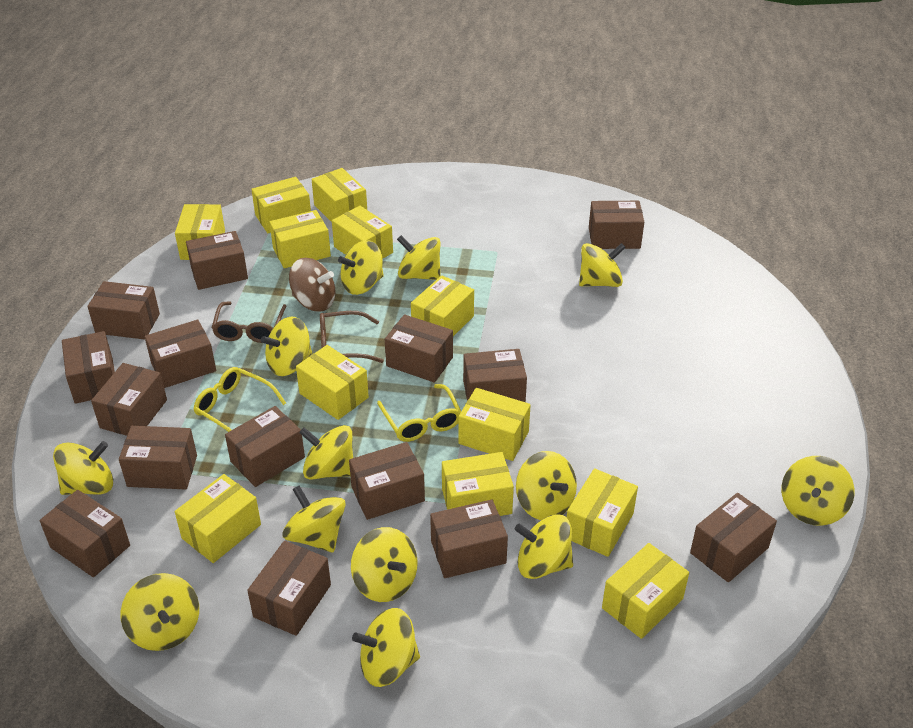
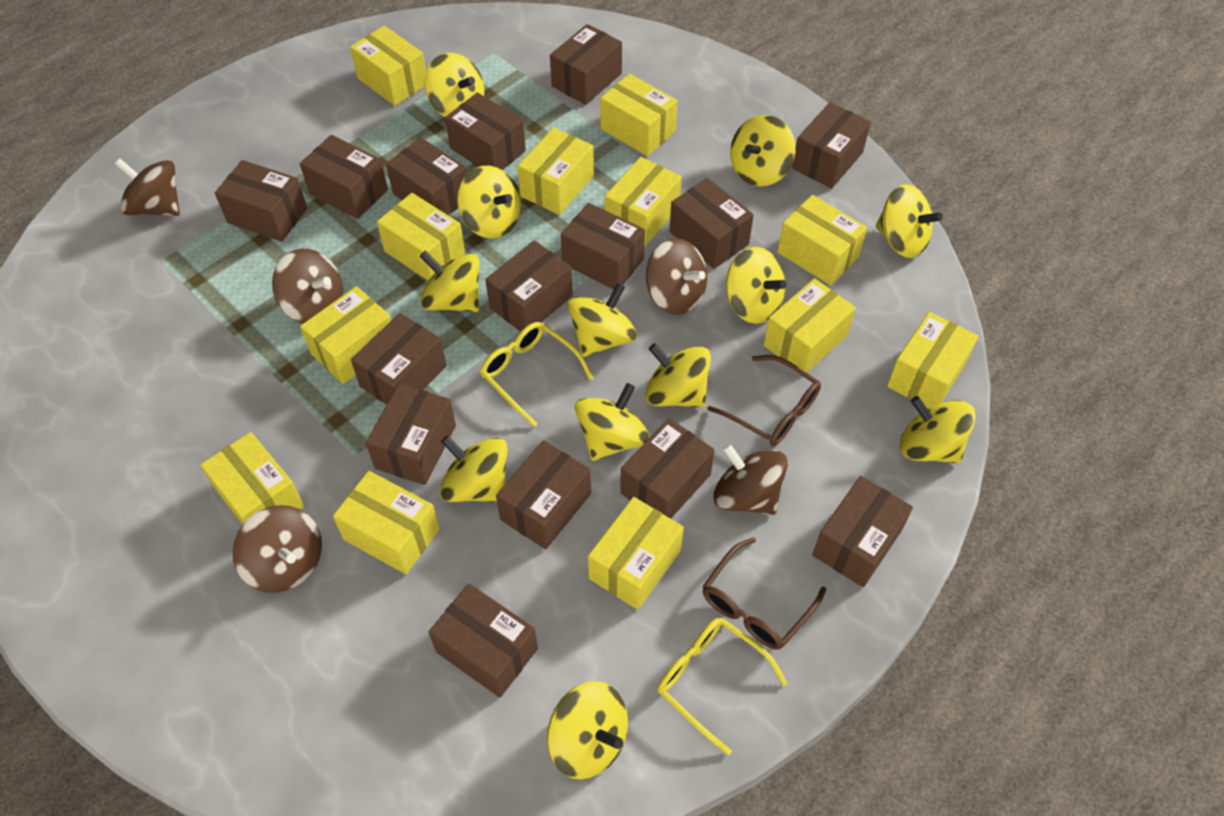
brown spinning top: 1 -> 5
yellow spinning top: 13 -> 12

